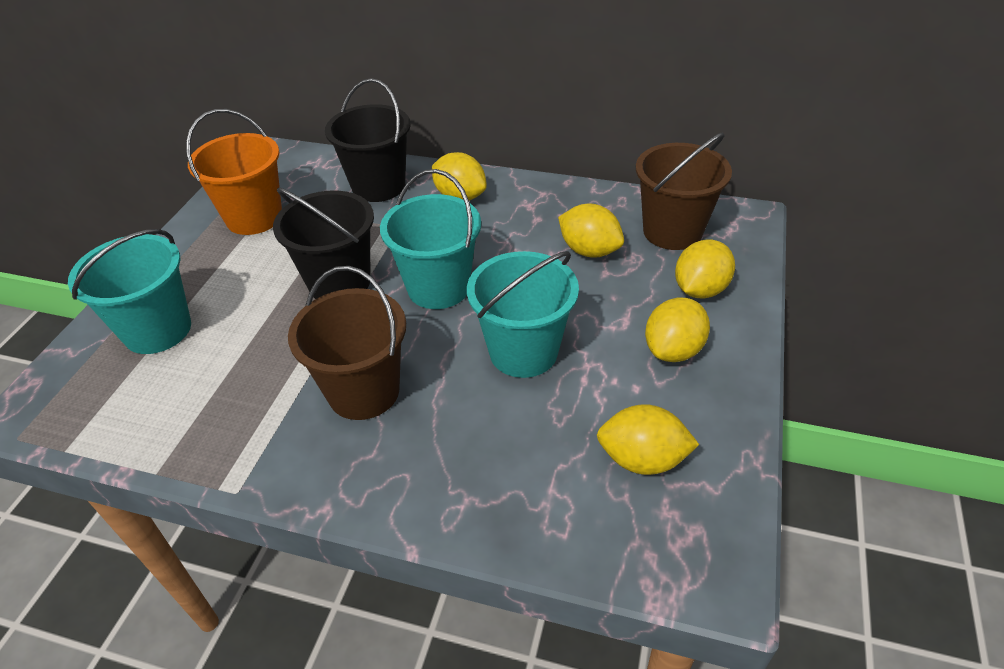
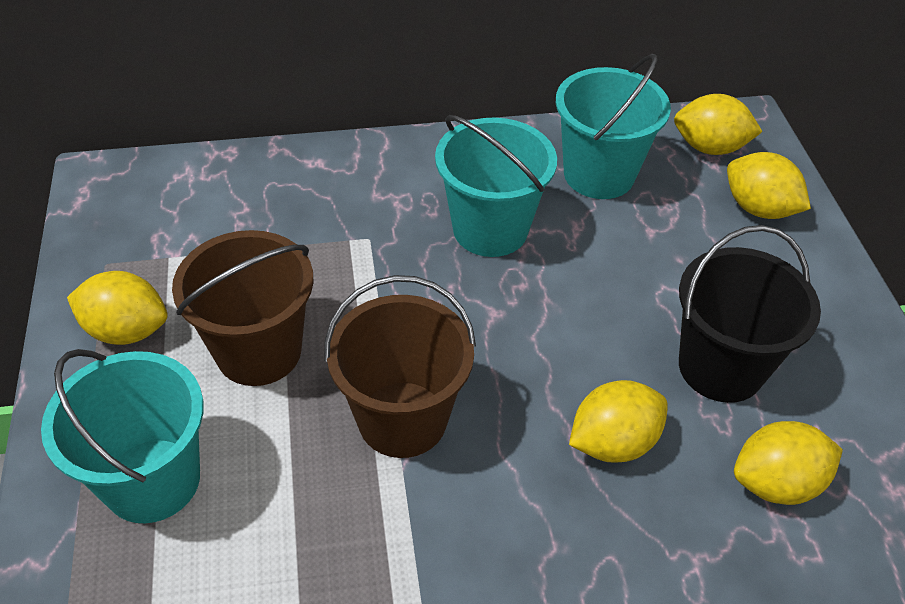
black bucket: 2 -> 1
orange bucket: 1 -> 0

